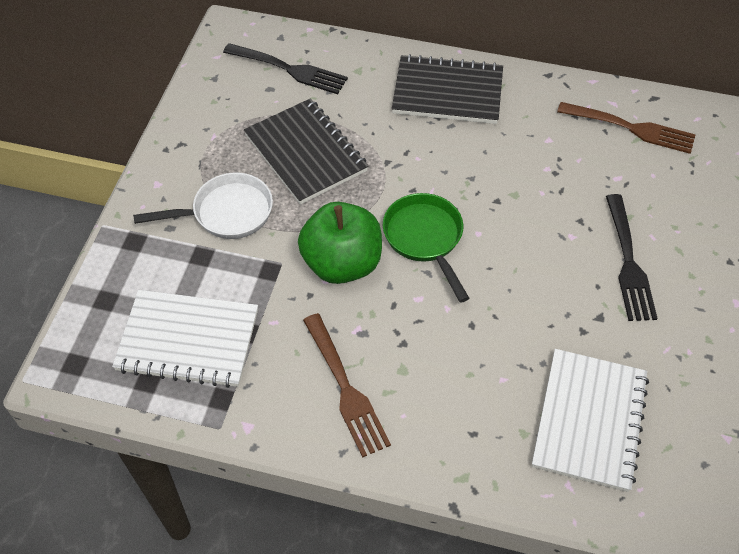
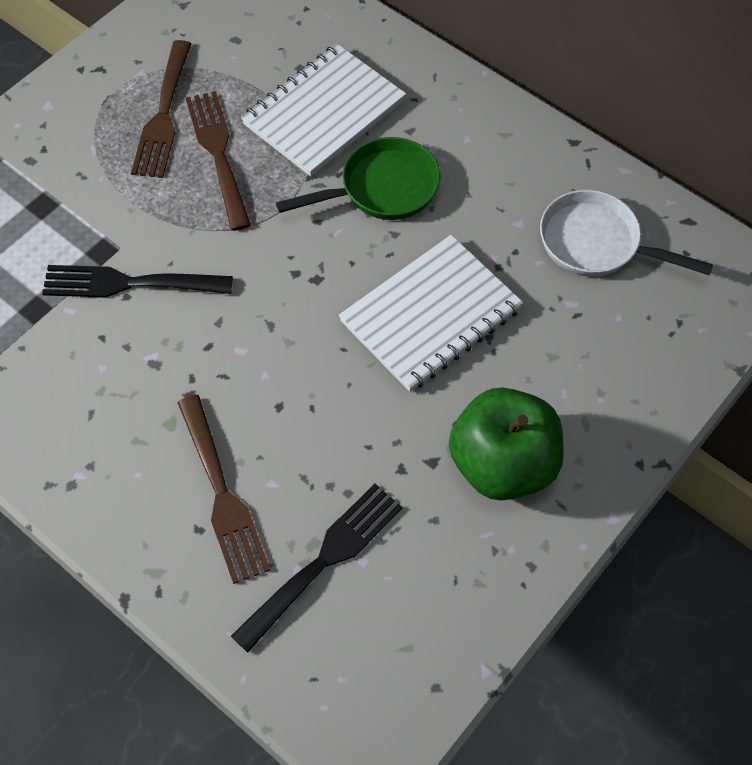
black notebook: 2 -> 0
brown fork: 2 -> 3

